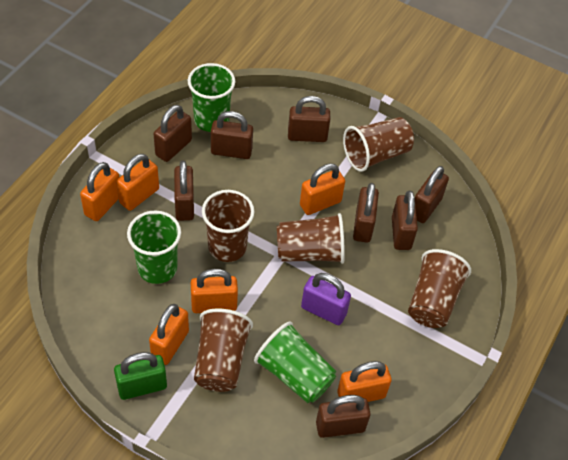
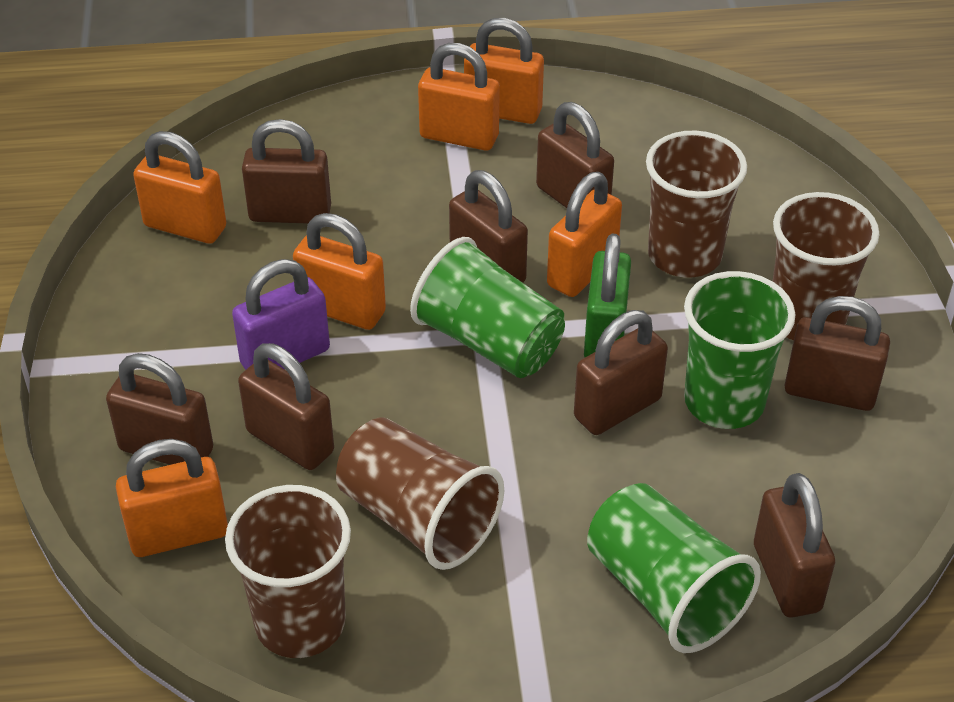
brown cup: 5 -> 4

